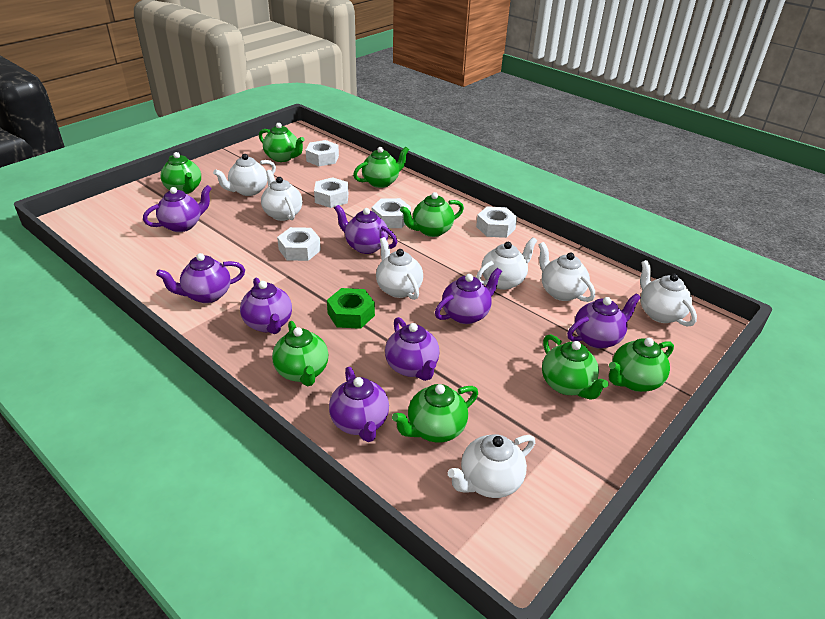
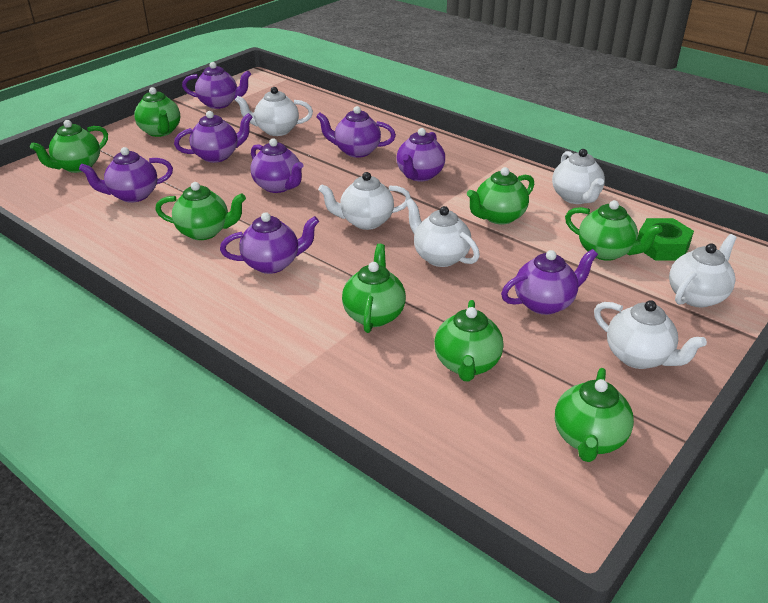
white nut: 5 -> 0
white teapot: 7 -> 6

